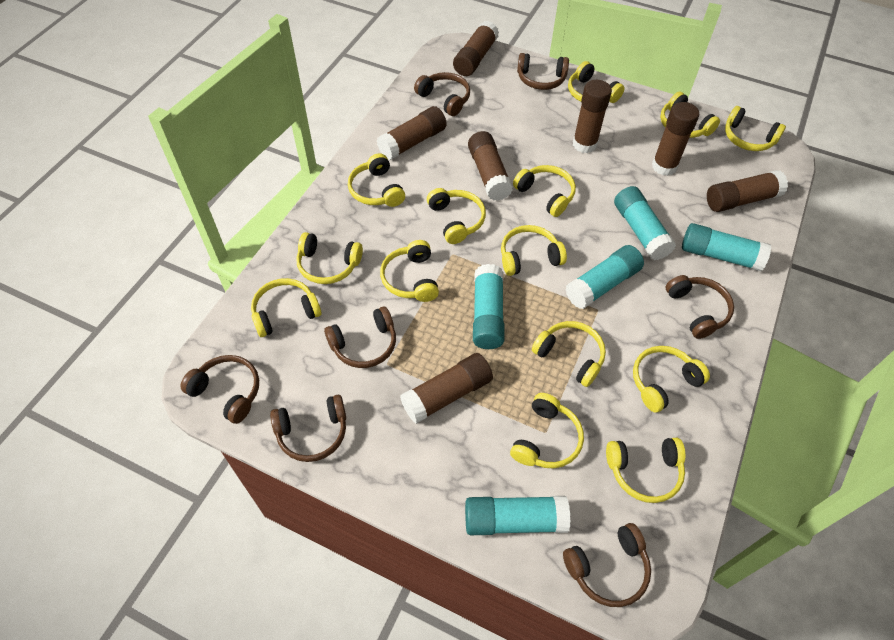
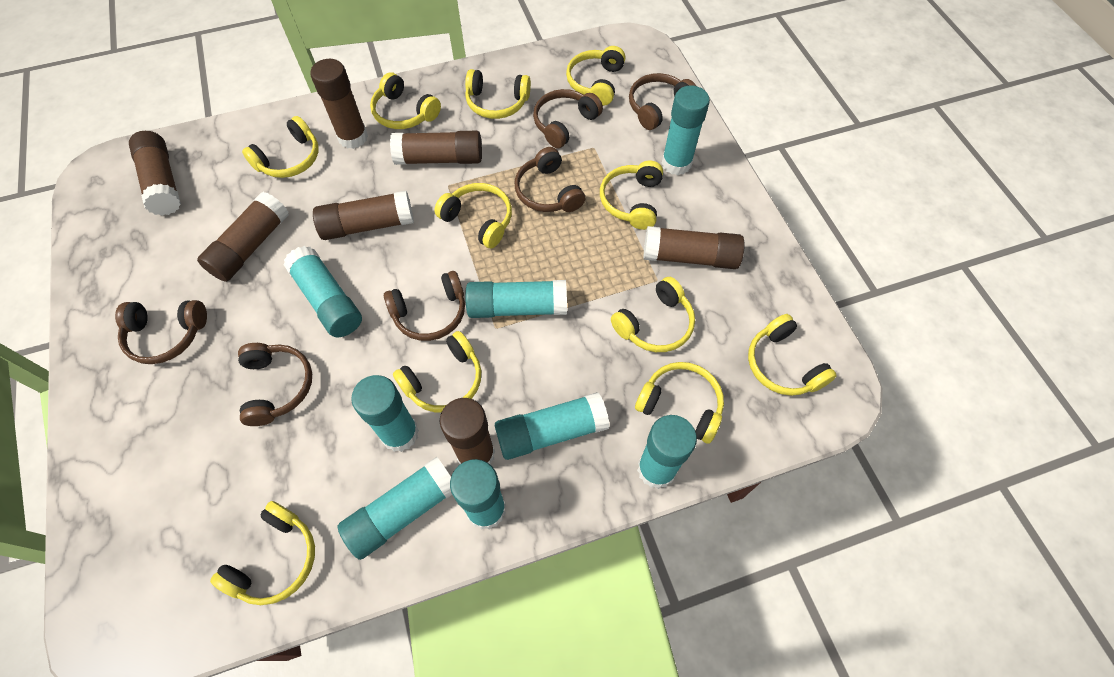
brown headphones: 7 -> 6
turquoise glue stick: 5 -> 8
yellow headphones: 14 -> 11

